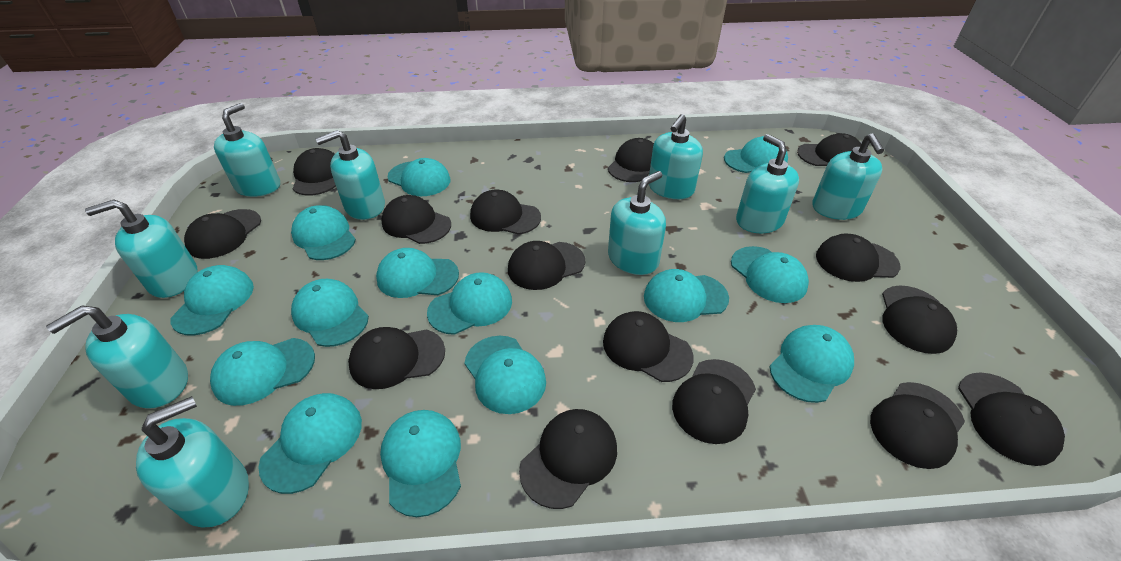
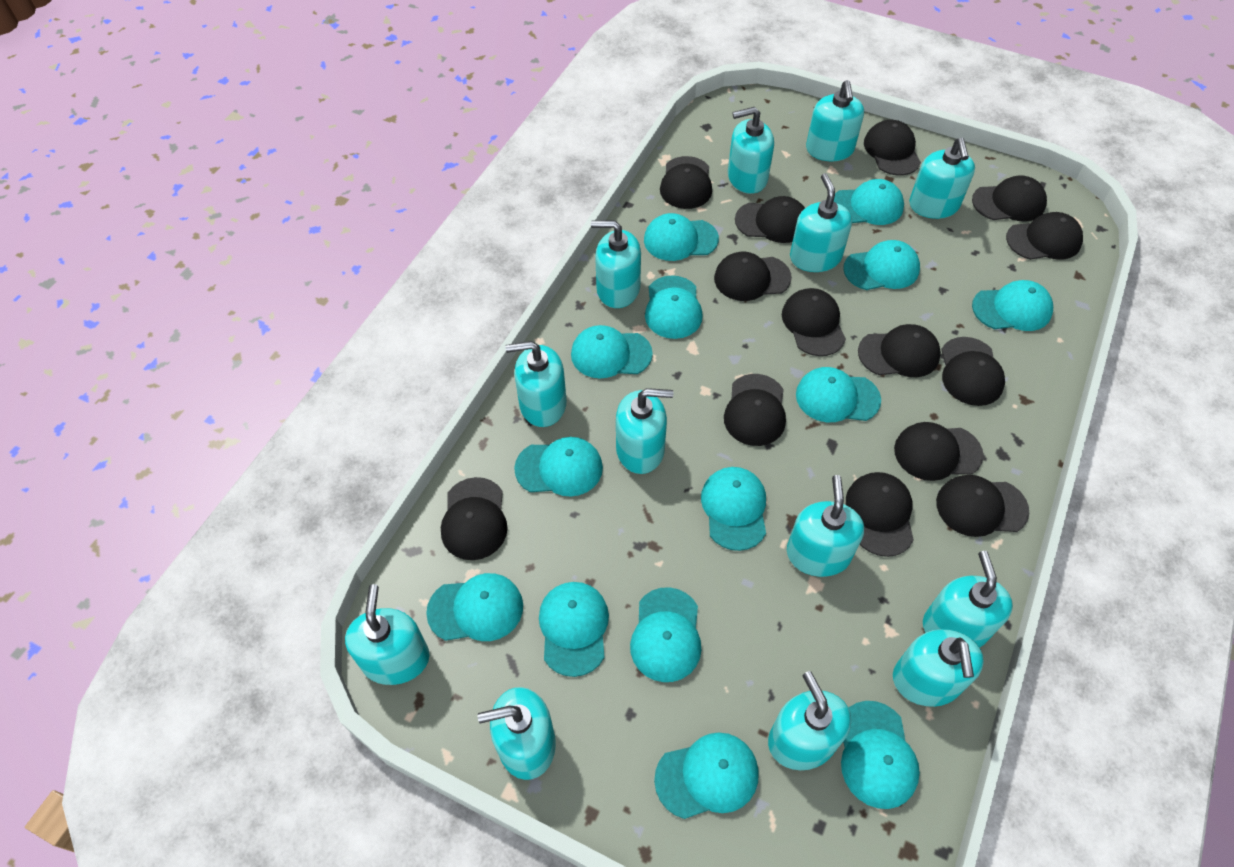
black cap: 15 -> 14
turquoise soap dispenser: 9 -> 13

